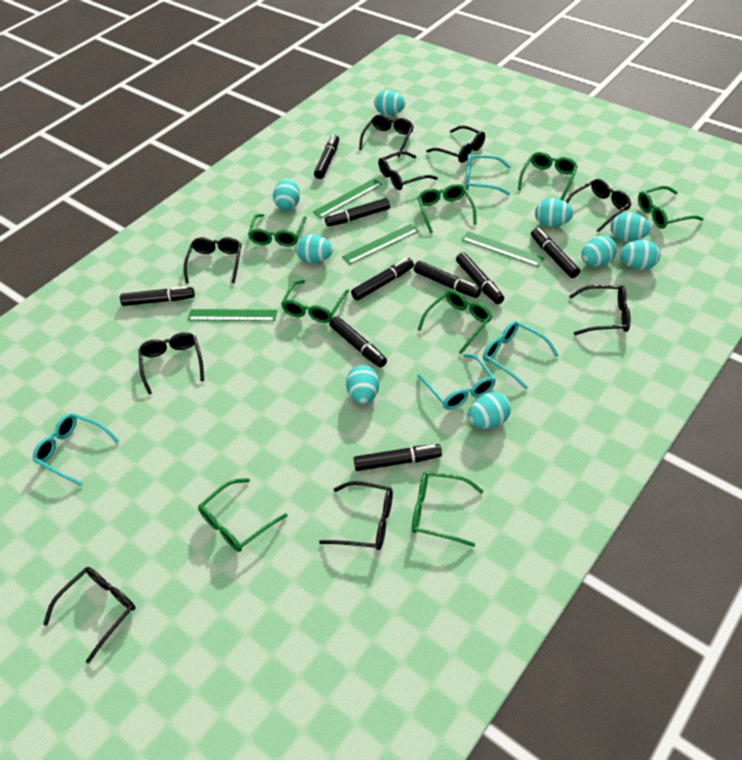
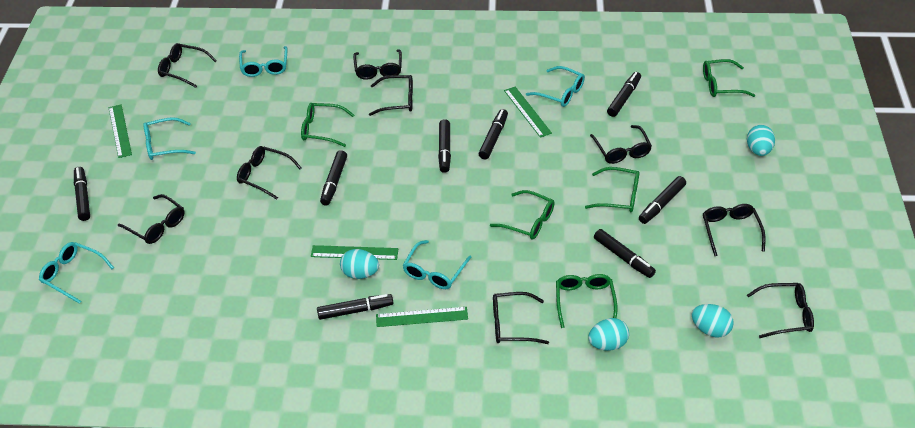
black marker: 9 -> 8
green glasses: 8 -> 5
turquoise egg: 9 -> 4
turquoise glasses: 4 -> 5

